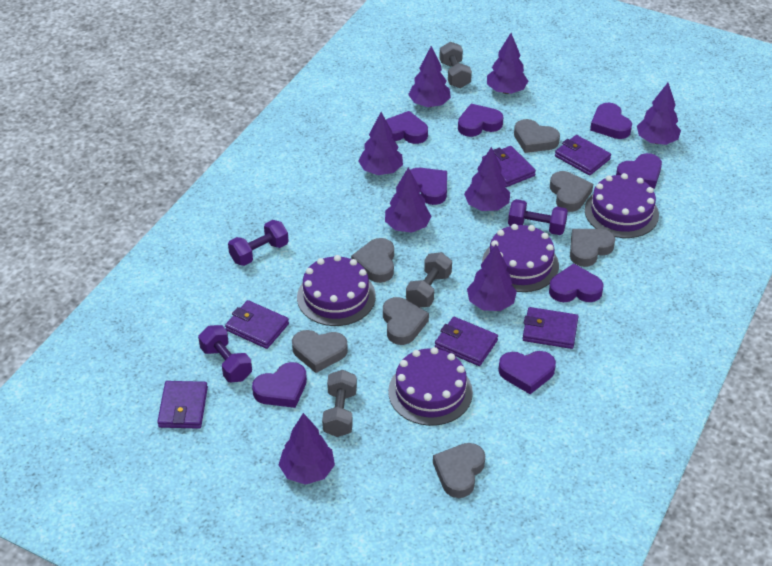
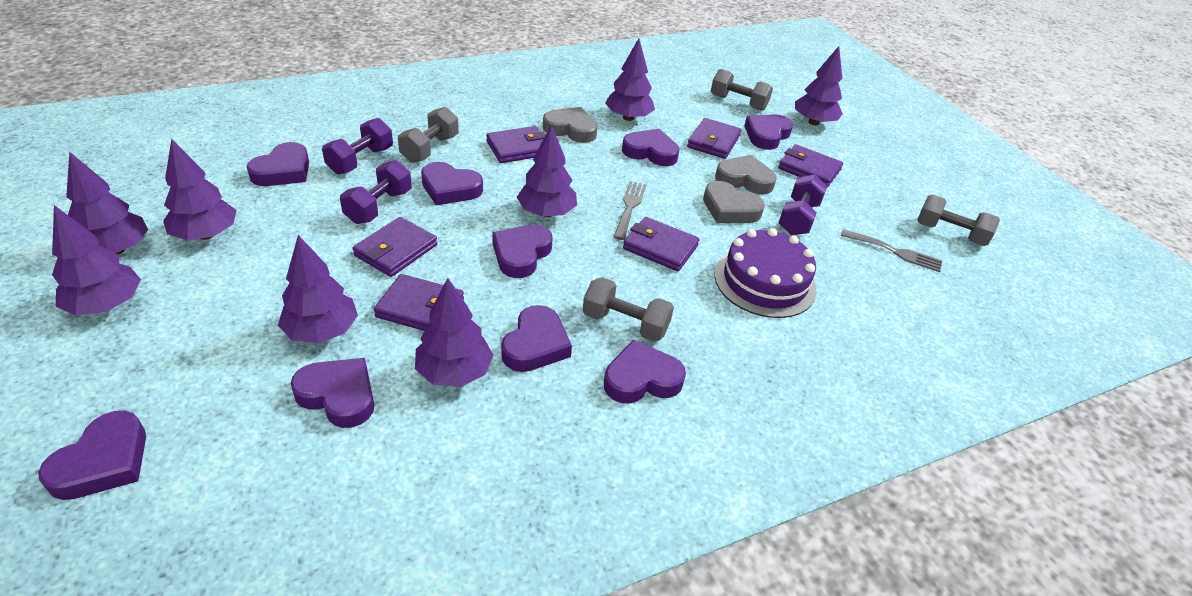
grey dumbbell: 3 -> 4
grey fork: 0 -> 2
grey heart: 7 -> 3
purple cake: 4 -> 1
purple heart: 8 -> 9

